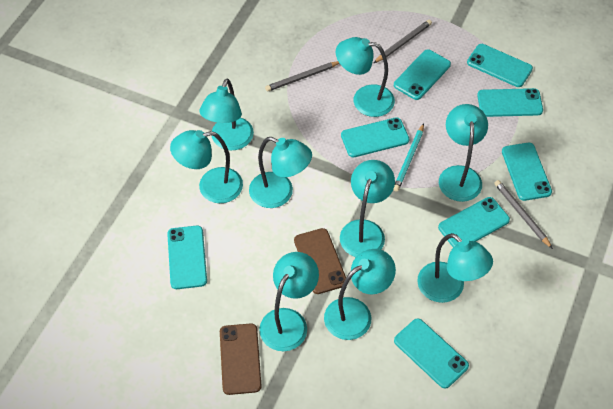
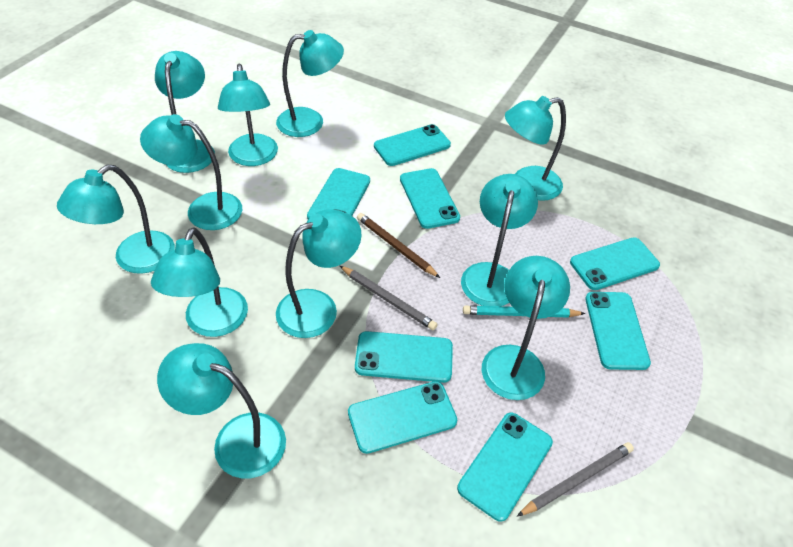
brown pencil: 0 -> 1
brown phone: 2 -> 0
grey pencil: 3 -> 2
turquoise lamp: 9 -> 11

